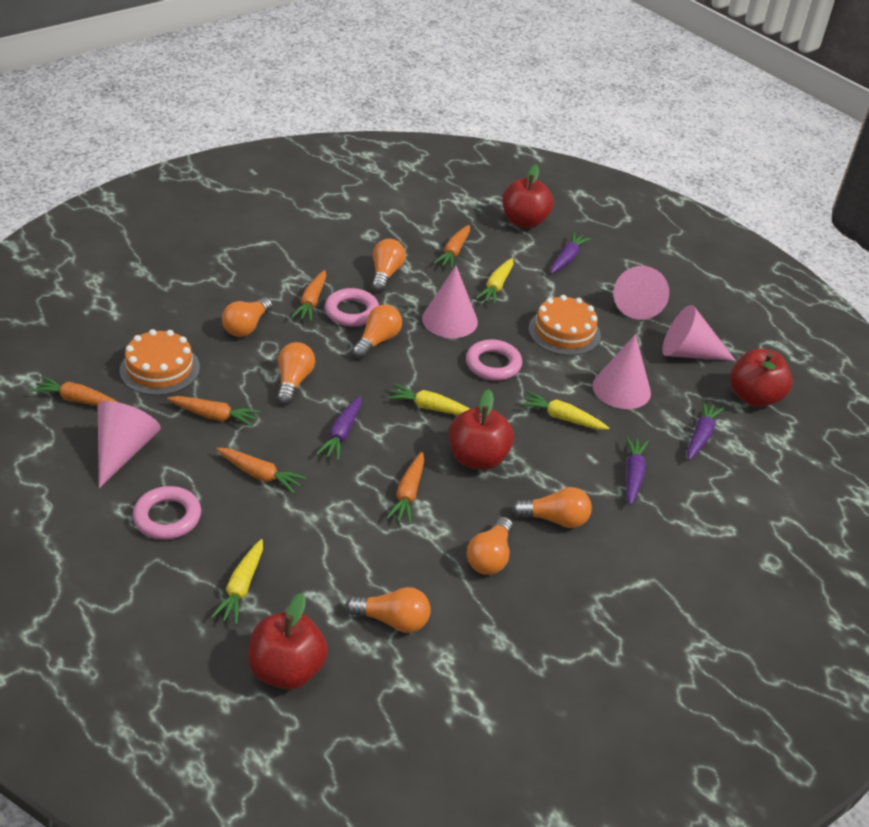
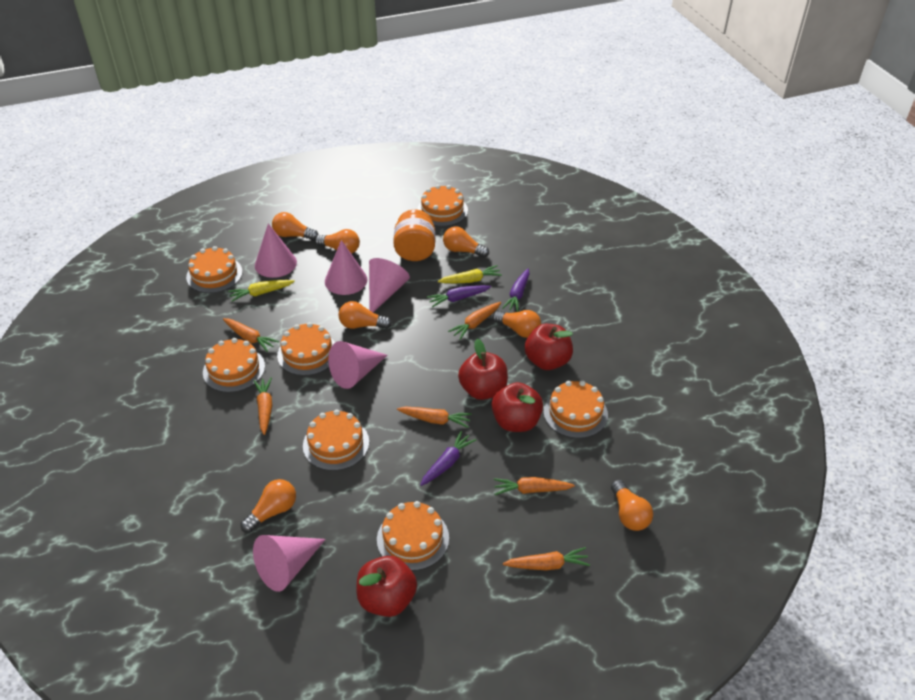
orange cake: 2 -> 7
orange jar: 0 -> 1
pink ring: 3 -> 0
purple carrot: 4 -> 3
yellow carrot: 4 -> 2

